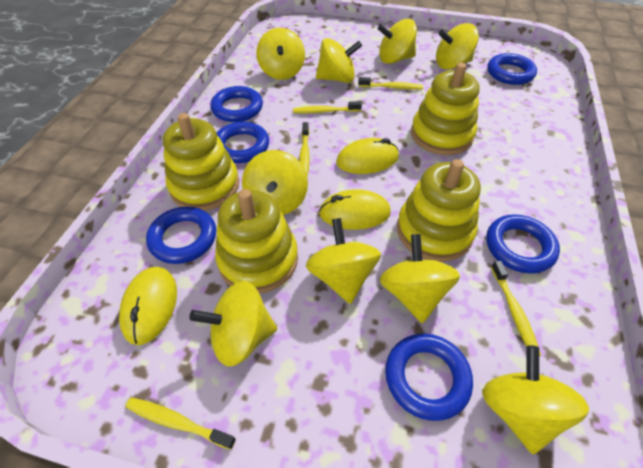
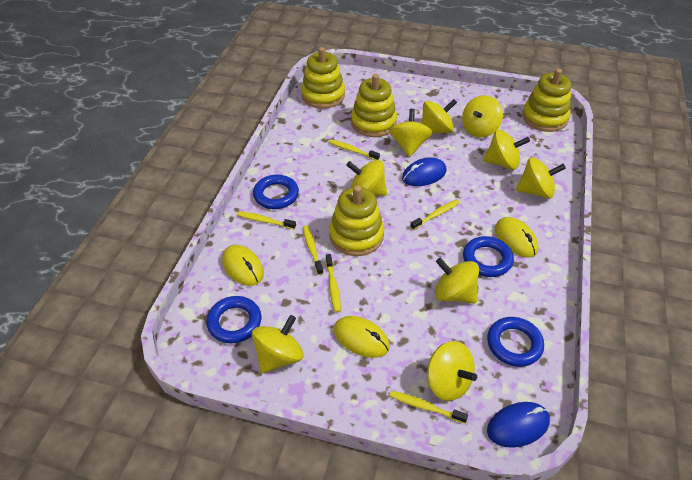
blue mouse: 0 -> 2
blue ring: 6 -> 4
yellow toothbrush: 5 -> 6

